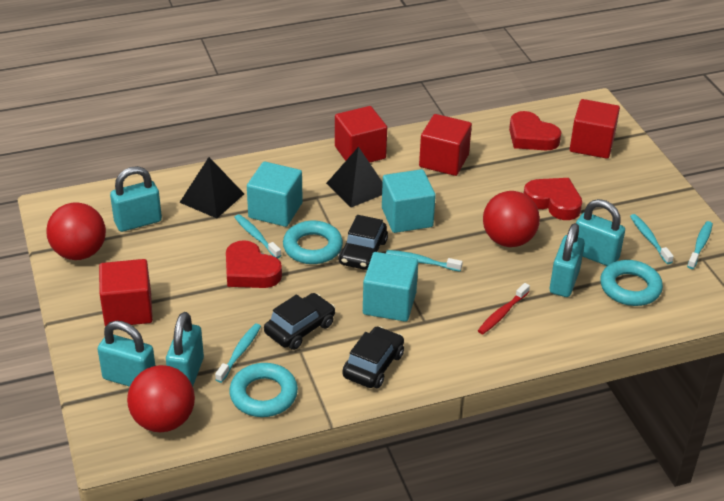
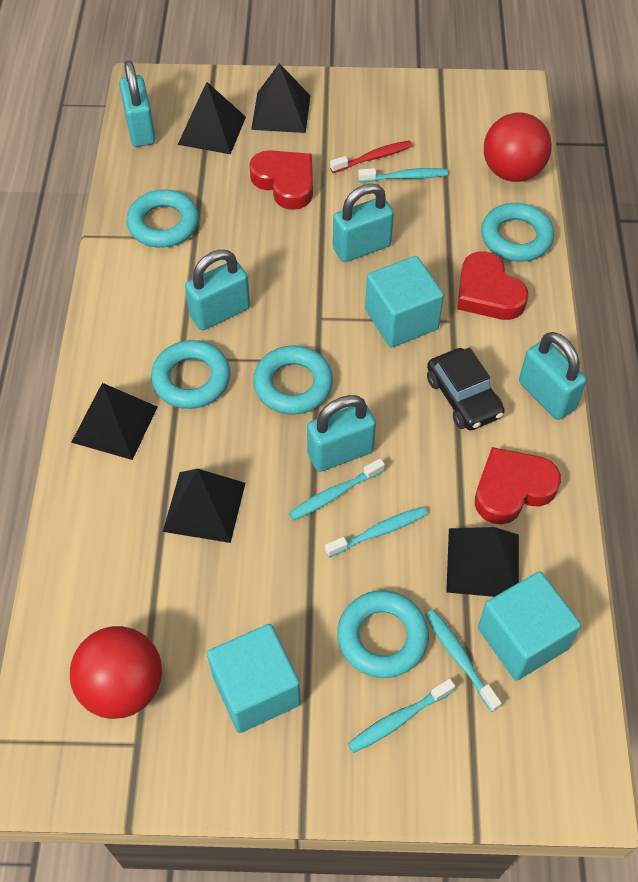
black car: 3 -> 1
black pyramid: 2 -> 5
red ball: 3 -> 2
red cube: 4 -> 0
turquoise ring: 3 -> 5

